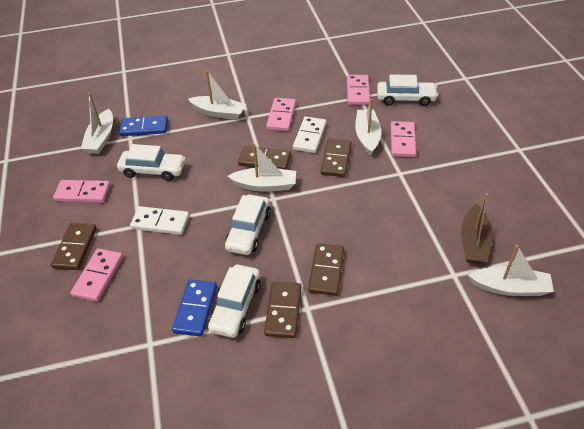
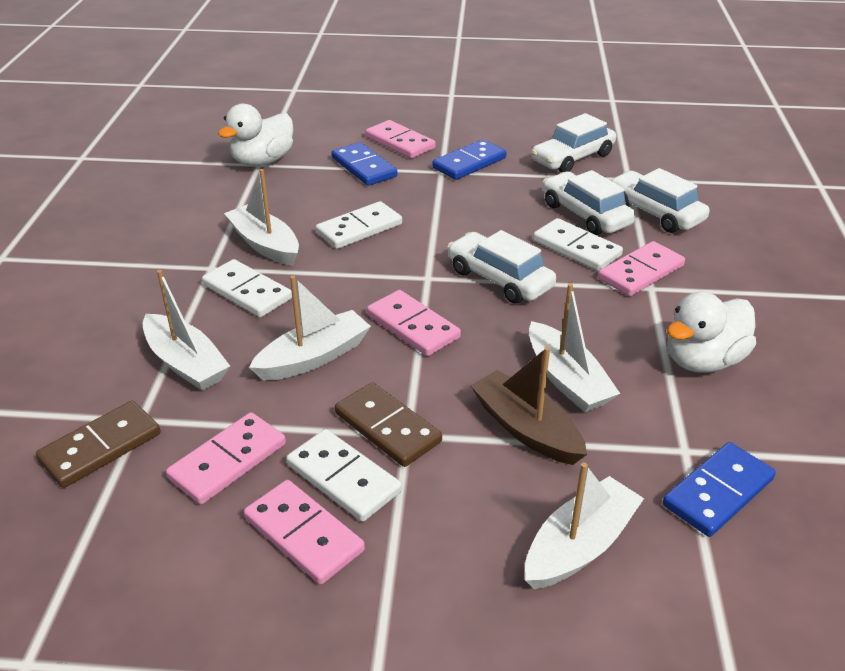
blue domino: 2 -> 3
brown domino: 5 -> 2
white domino: 2 -> 4
white duck: 0 -> 2

